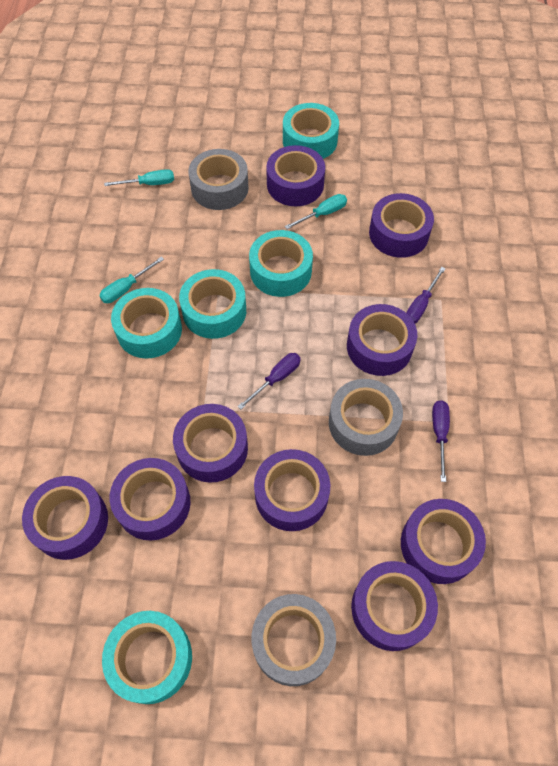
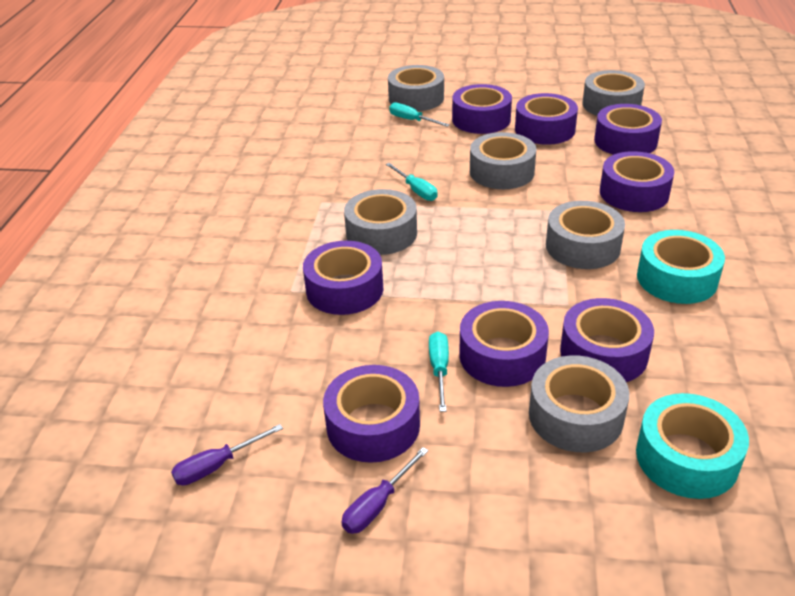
grey tape: 3 -> 6
purple screwdriver: 3 -> 2
purple tape: 9 -> 8
turquoise tape: 5 -> 2

